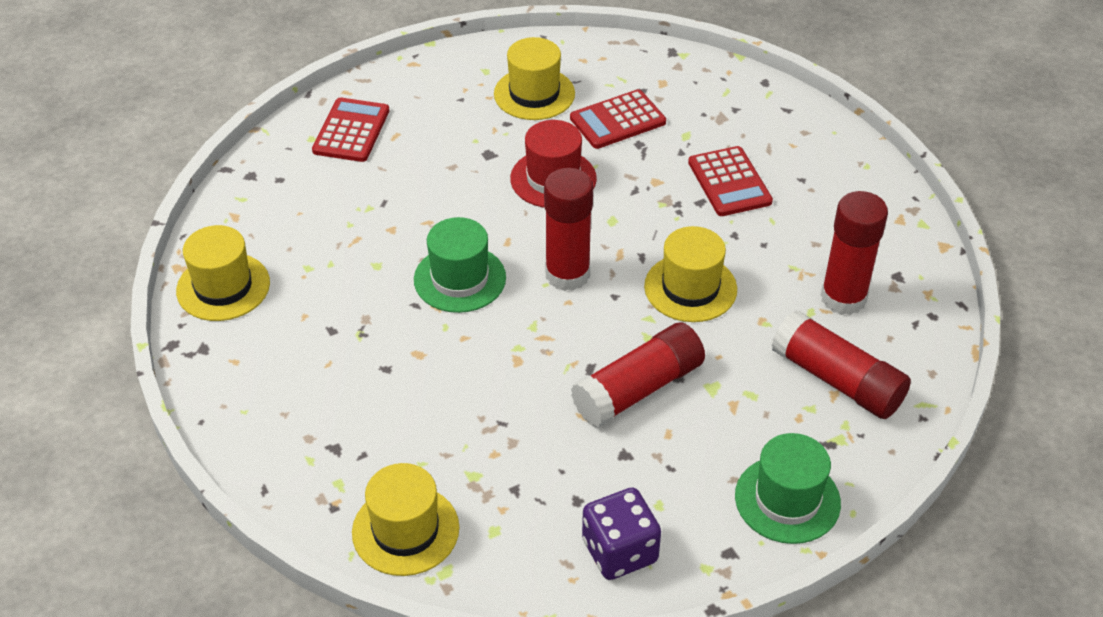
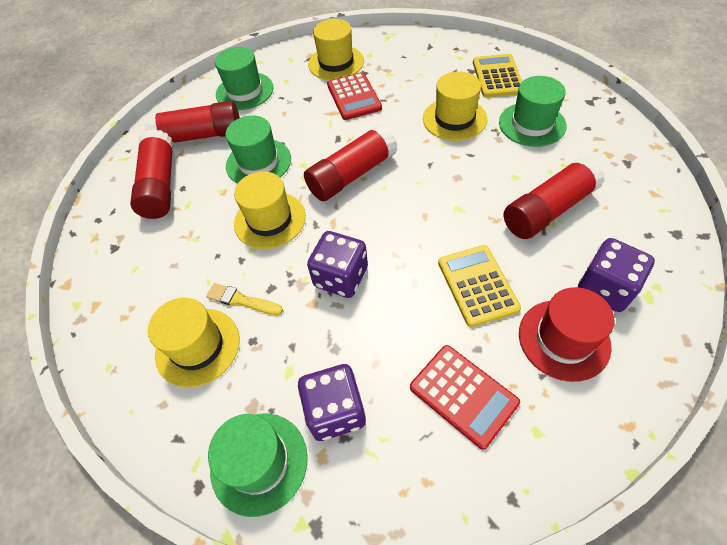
green hat: 2 -> 4
purple dice: 1 -> 3
red calculator: 3 -> 2
yellow brush: 0 -> 1
yellow calculator: 0 -> 2

